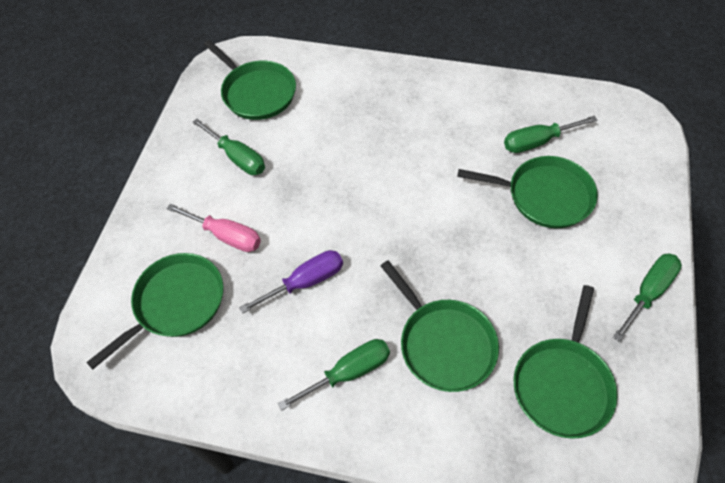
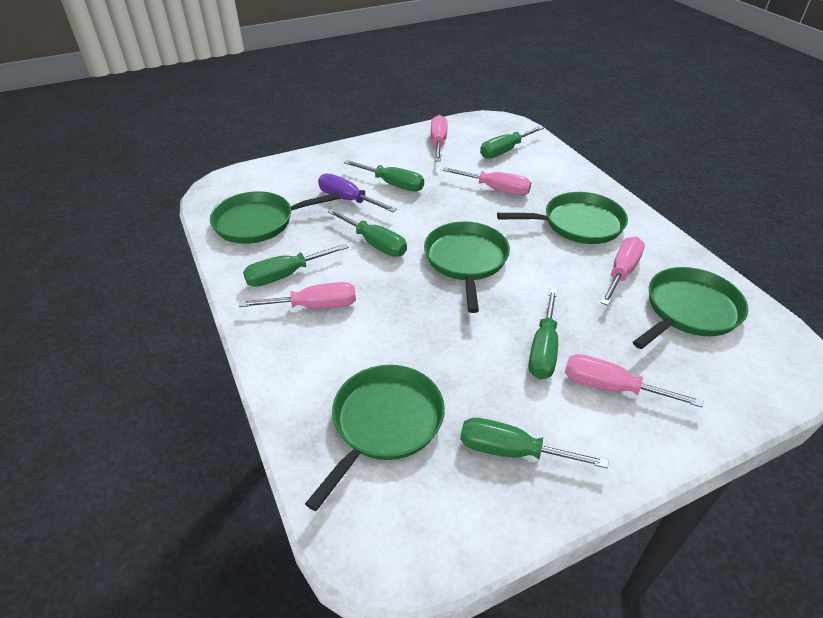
green screwdriver: 4 -> 6
pink screwdriver: 1 -> 5

